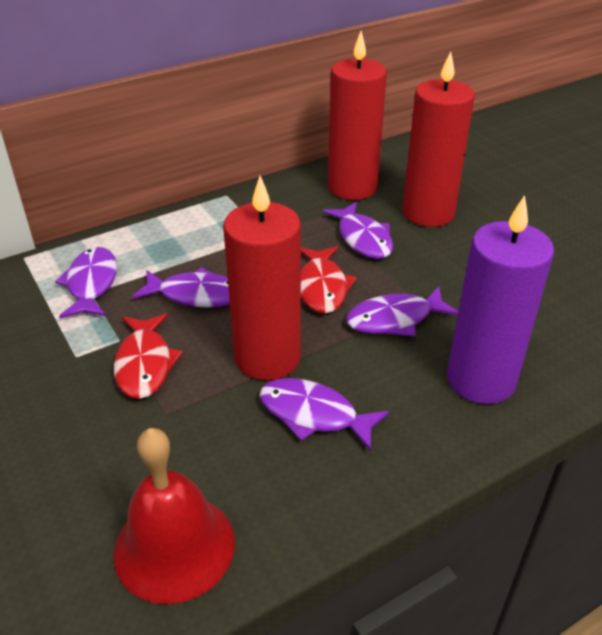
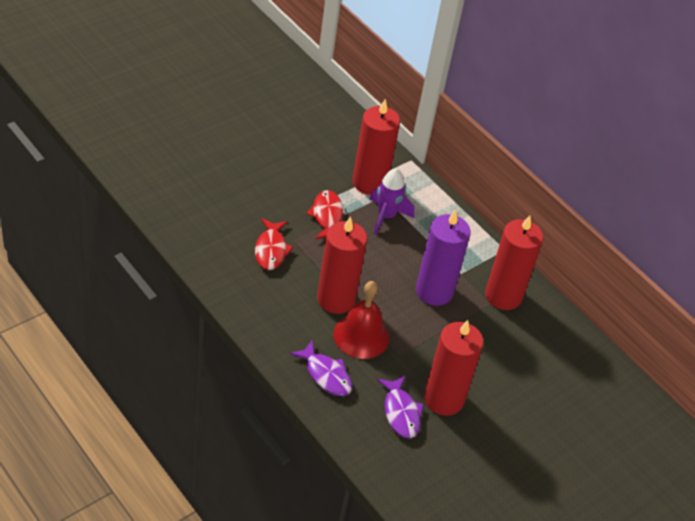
purple fish: 5 -> 2
purple rocket: 0 -> 1
red candle: 3 -> 4

